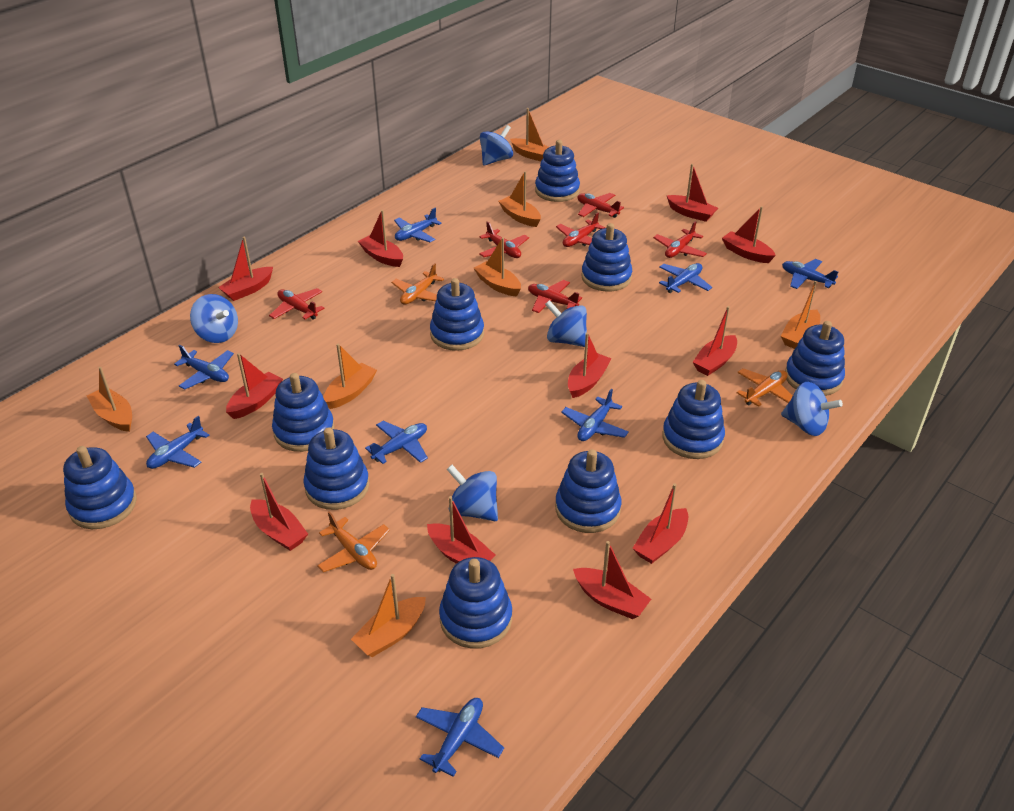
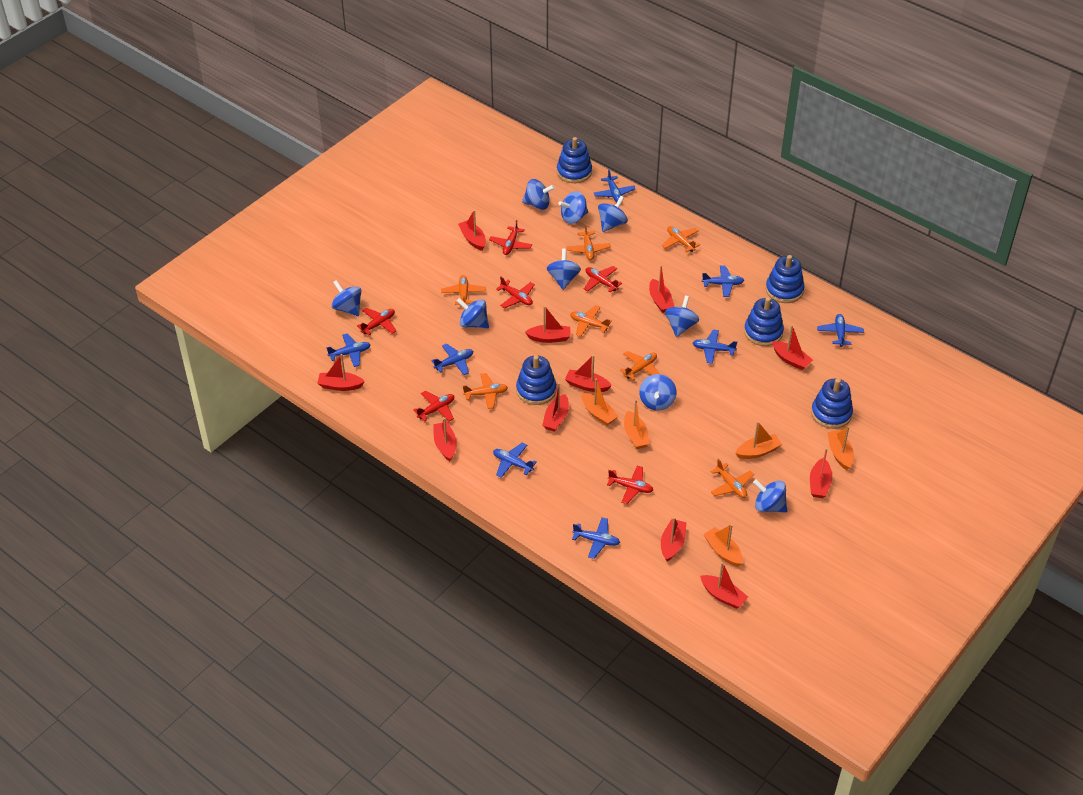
blue spinning top: 5 -> 9
blue stacking toy: 10 -> 5
orange boat: 7 -> 5
orange plane: 3 -> 7

